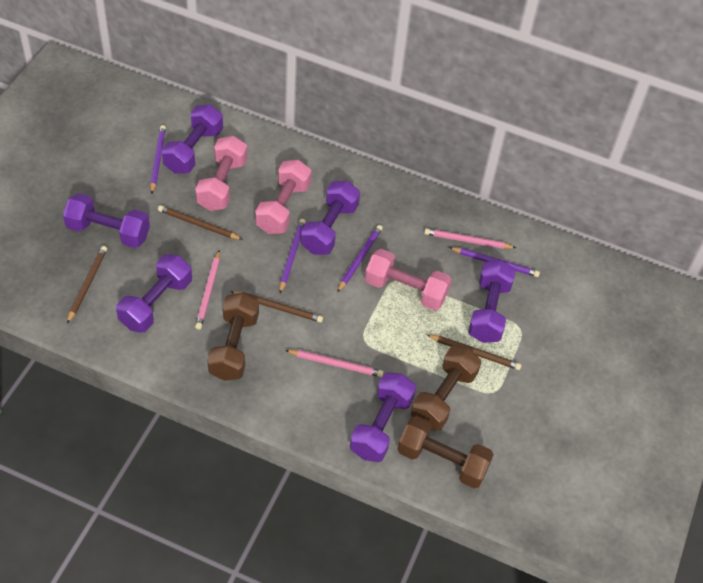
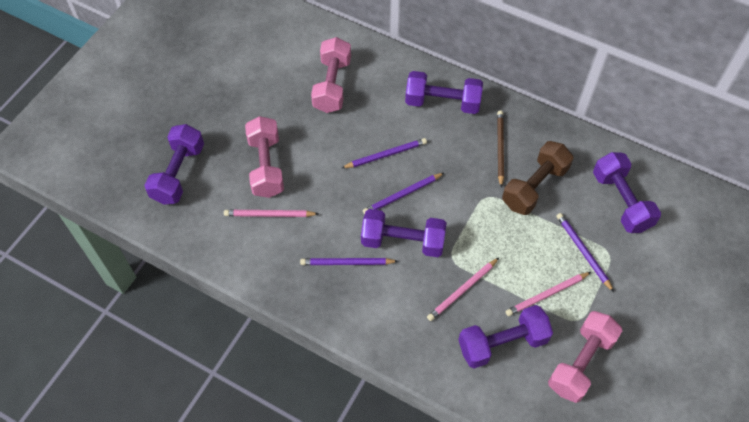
brown dumbbell: 3 -> 1
brown pencil: 4 -> 1
purple dumbbell: 6 -> 5

